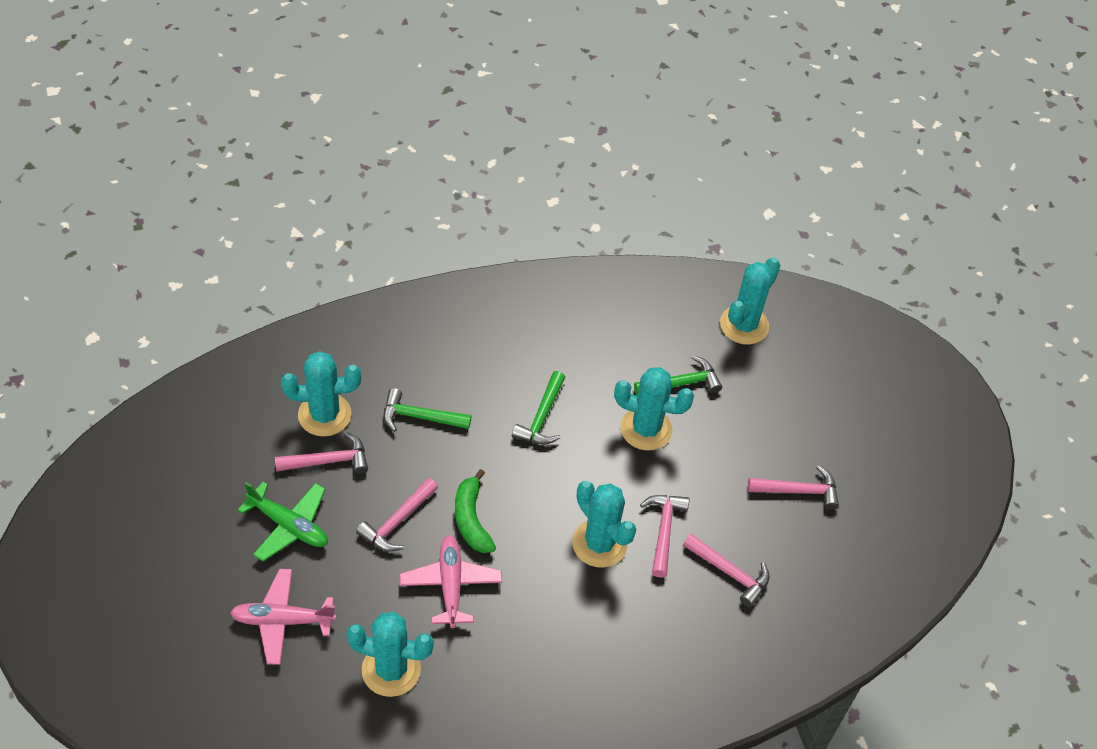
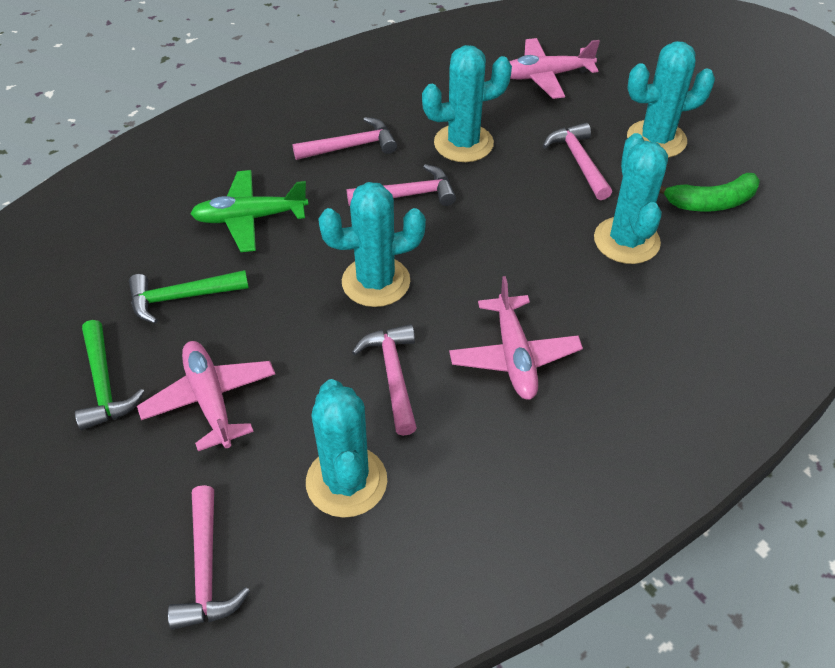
green hammer: 3 -> 2
pink plane: 2 -> 3

